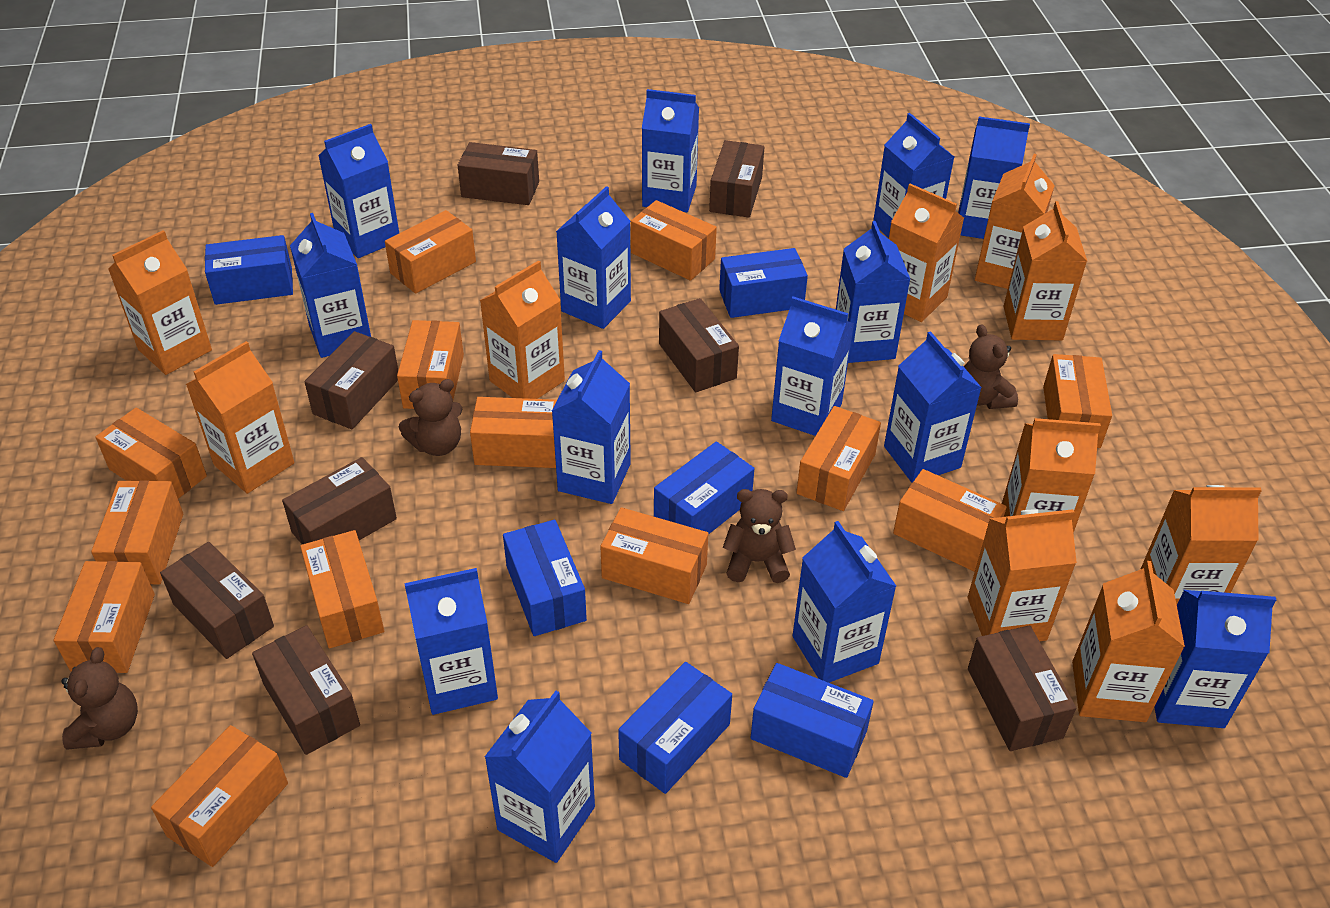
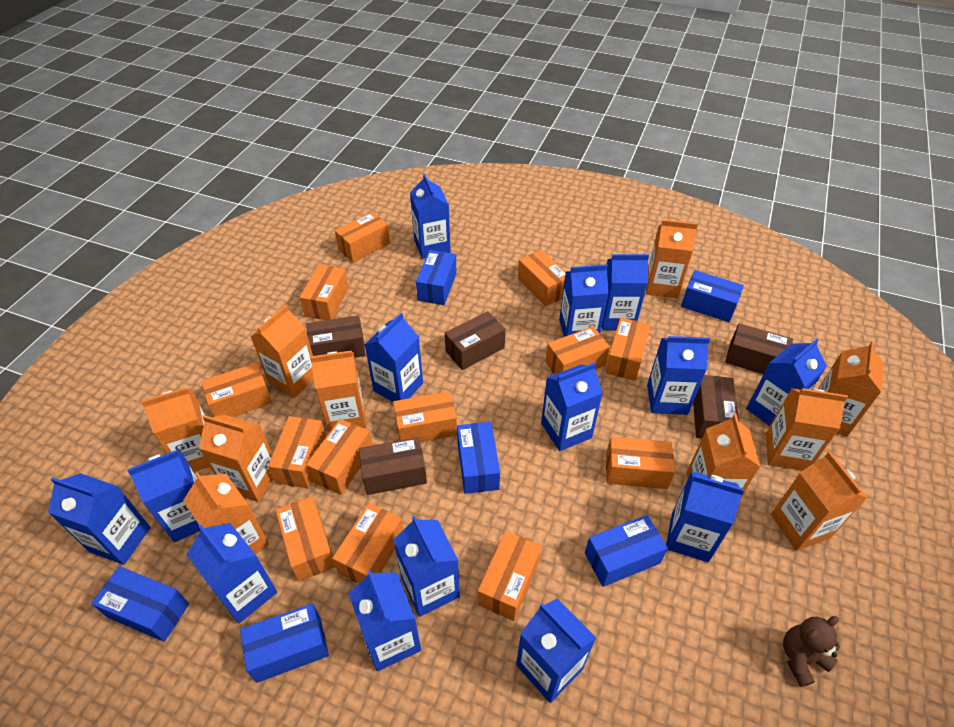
brown box: 8 -> 5
brown teddy bear: 4 -> 1

